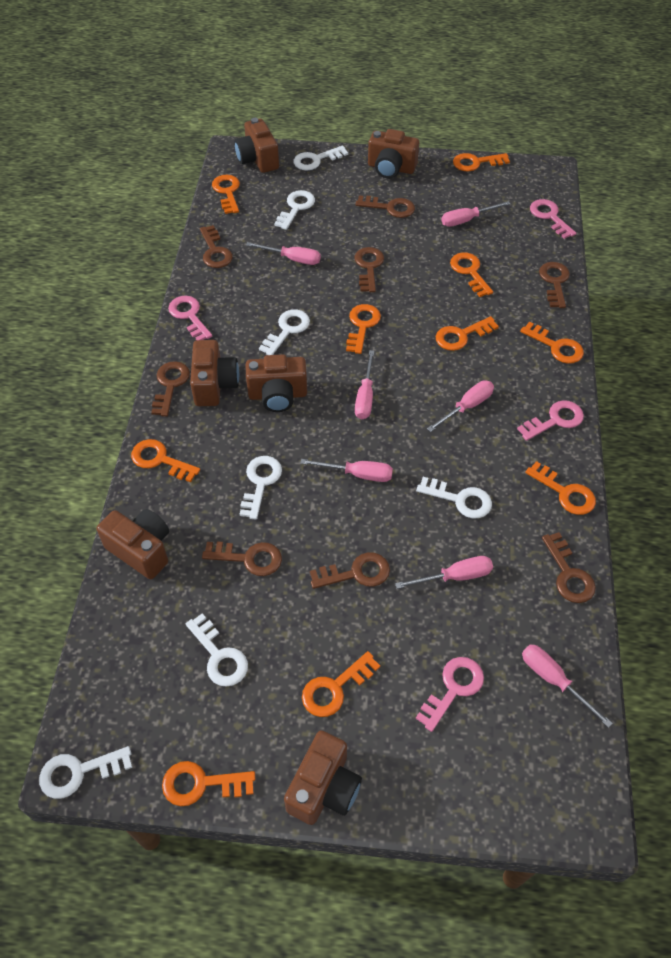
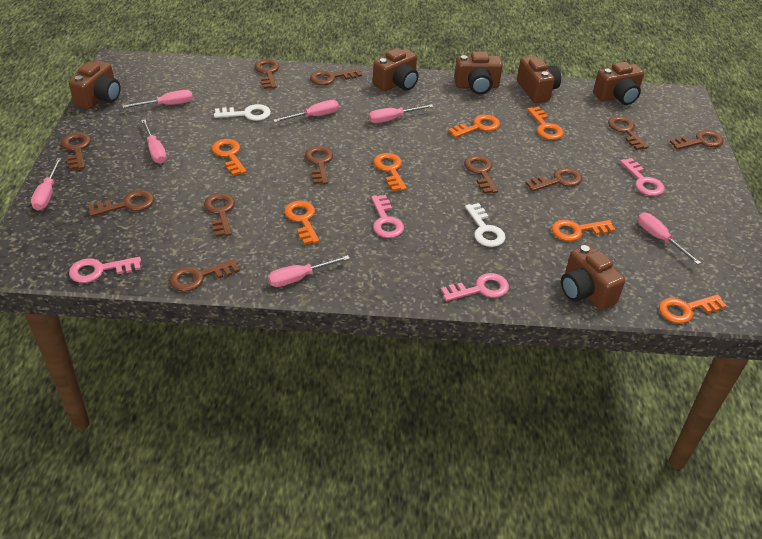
brown key: 8 -> 11
orange key: 10 -> 7
white key: 7 -> 2

